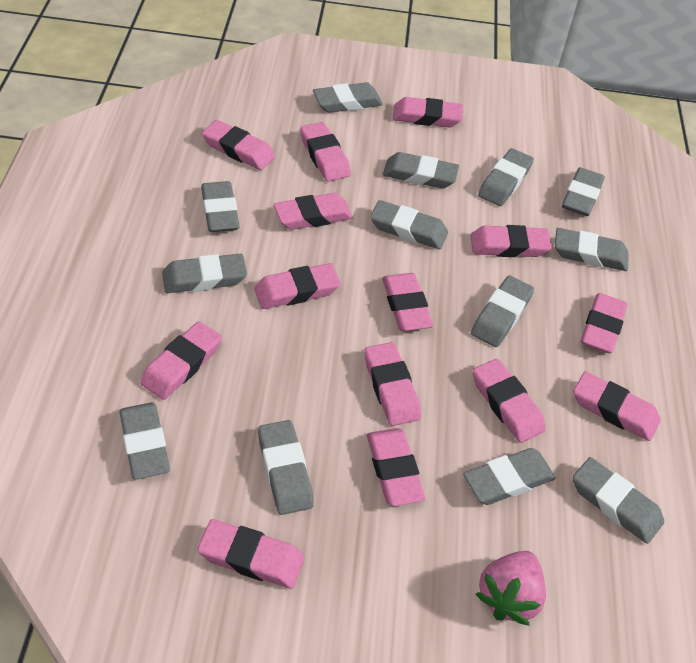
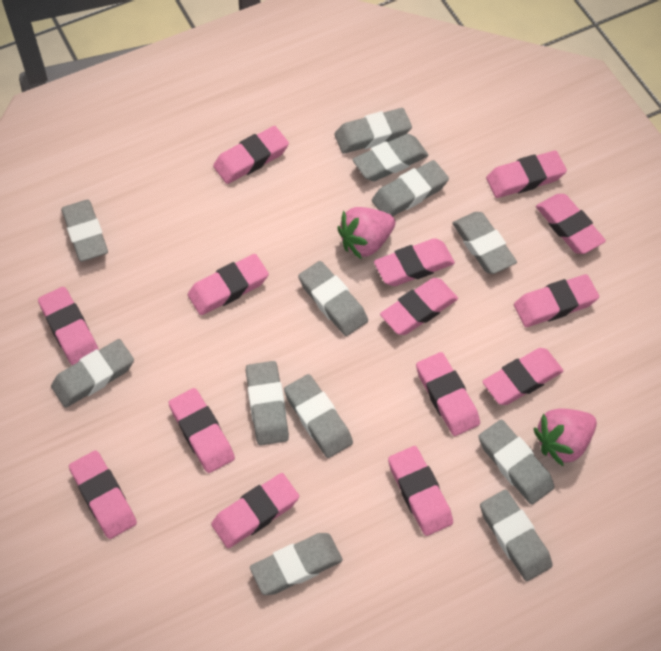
grey eraser: 13 -> 12
pink strawberry: 1 -> 2

